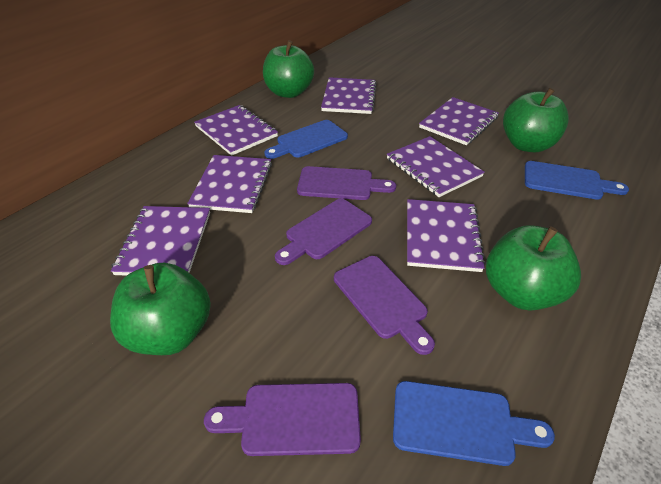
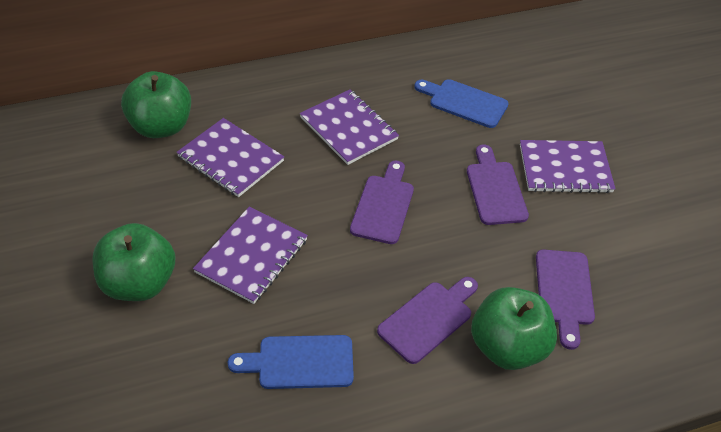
blue cutting board: 3 -> 2
green apple: 4 -> 3
purple notebook: 7 -> 4

